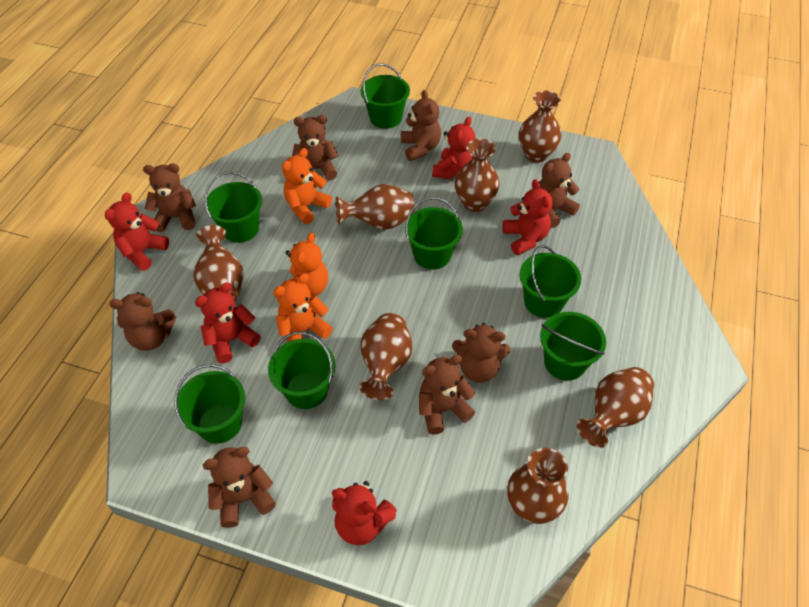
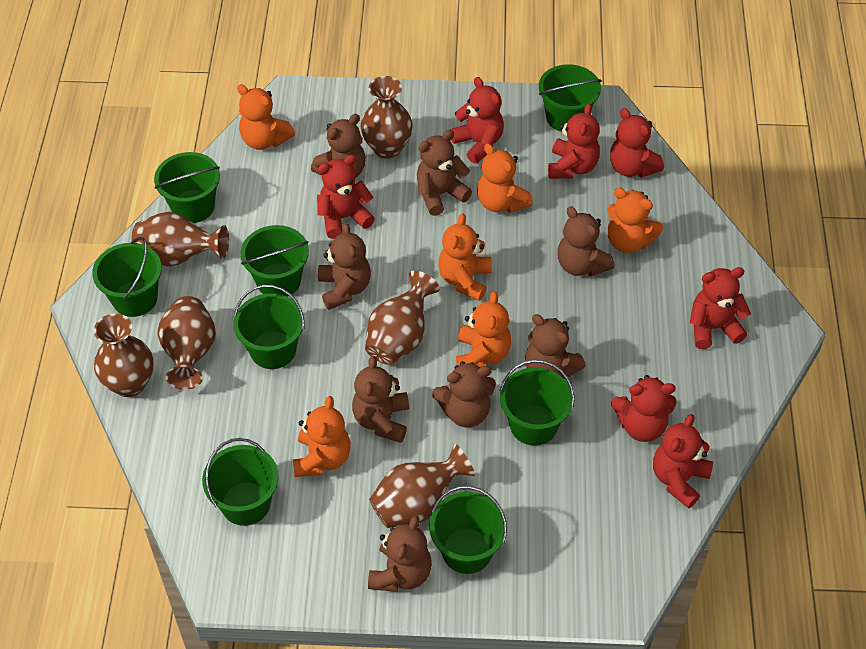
brown vase: 7 -> 6
green bucket: 7 -> 8
orange teddy bear: 3 -> 6
red teddy bear: 5 -> 7

